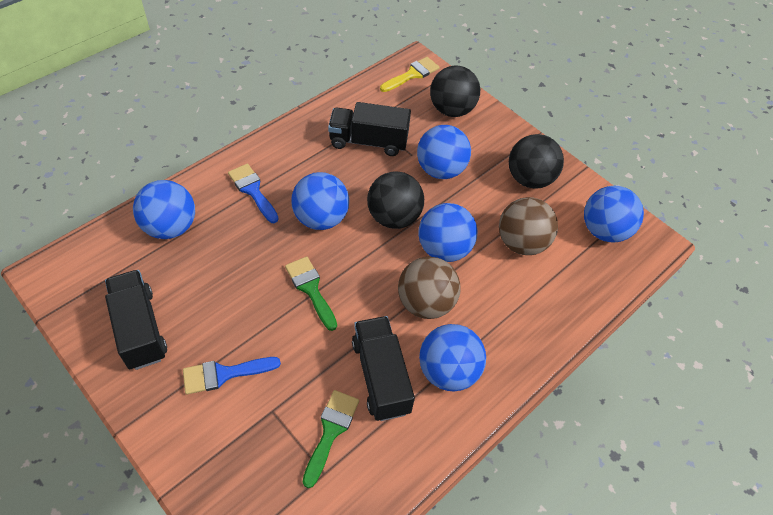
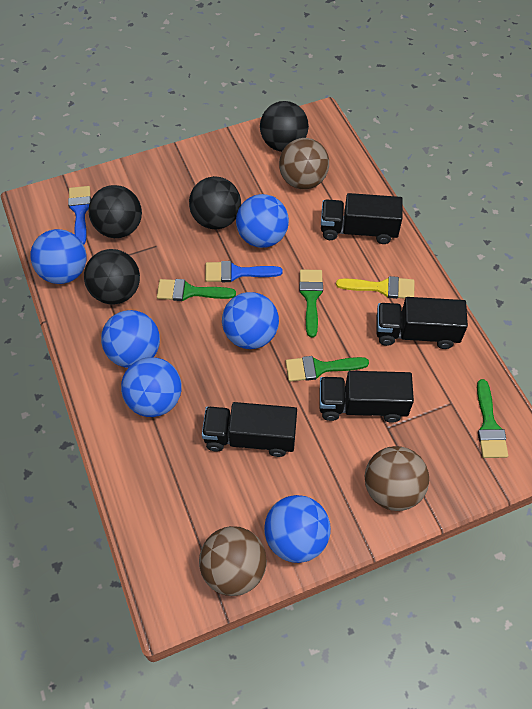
black ball: 3 -> 4
black truck: 3 -> 4
brown ball: 2 -> 3
green brush: 2 -> 4

